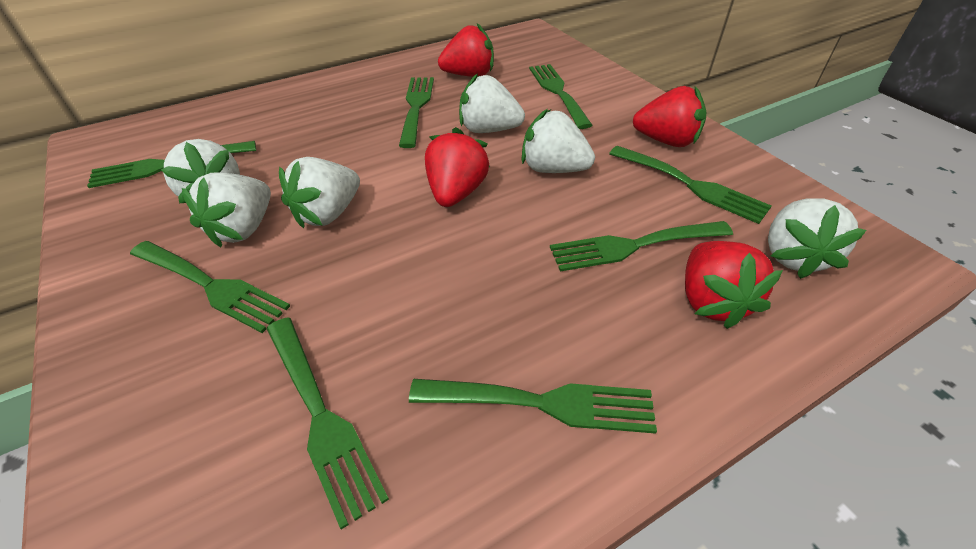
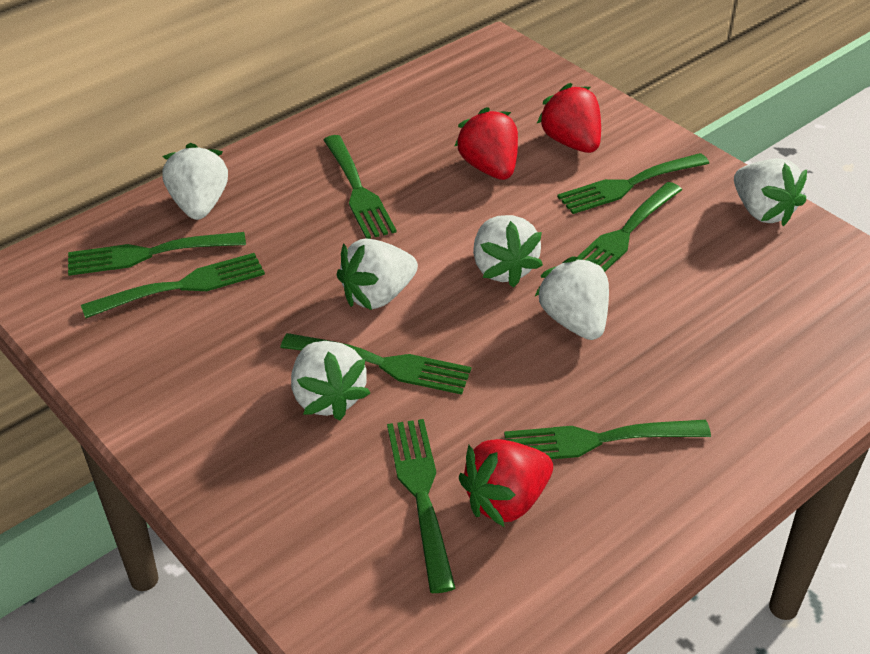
red strawberry: 4 -> 3

